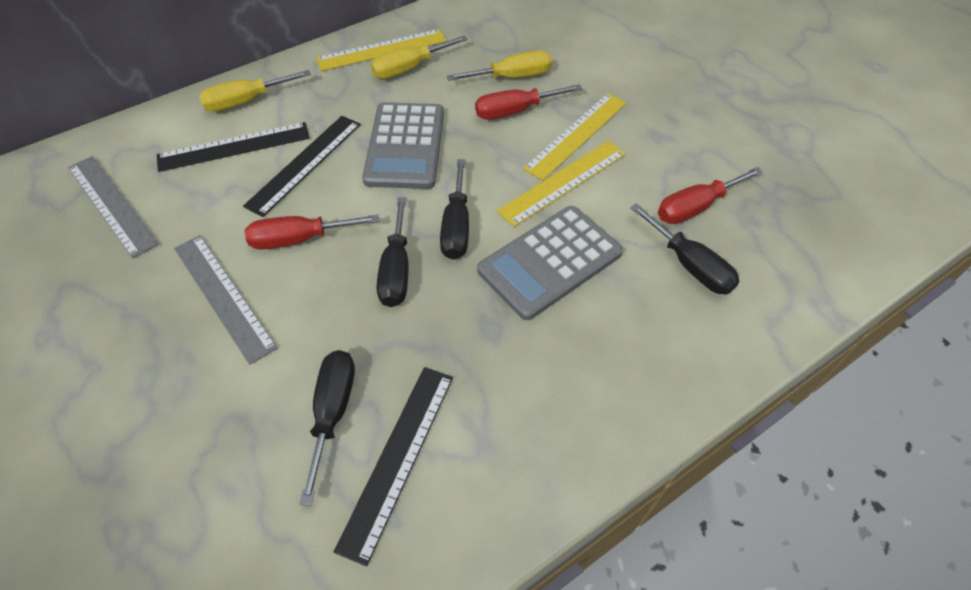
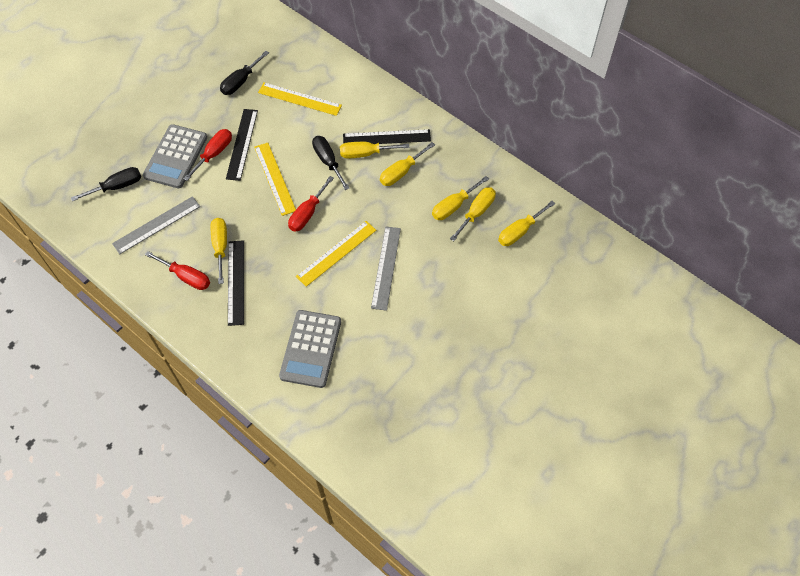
black screwdriver: 4 -> 3
yellow screwdriver: 3 -> 6

